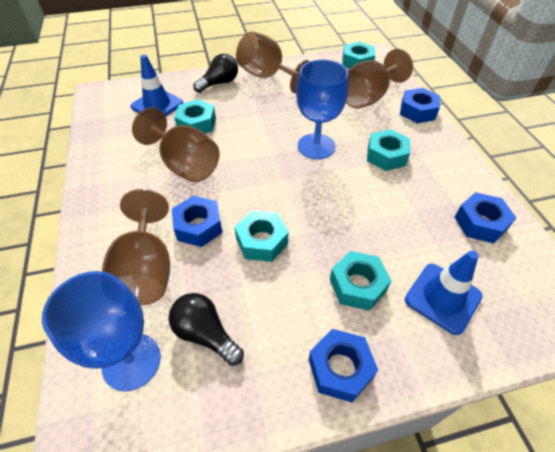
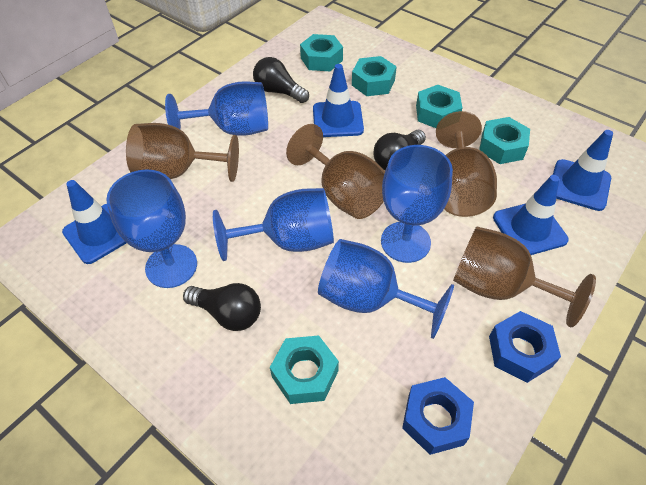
black light bulb: 2 -> 3
blue goblet: 2 -> 5
blue nut: 4 -> 2
blue traffic cone: 2 -> 4

